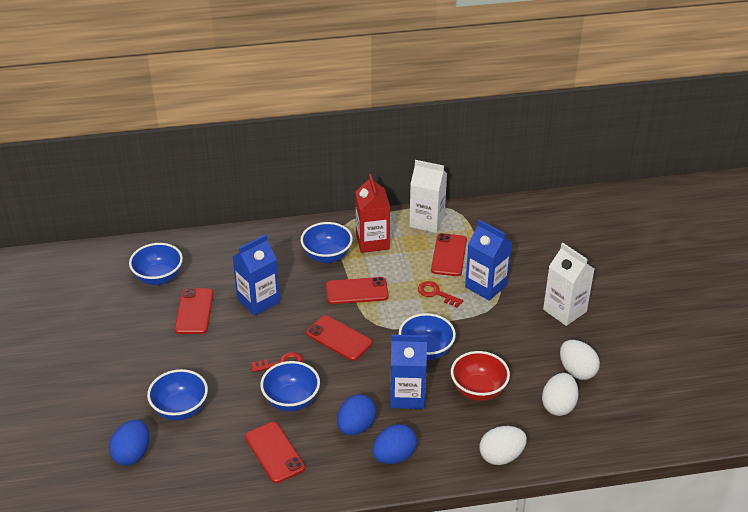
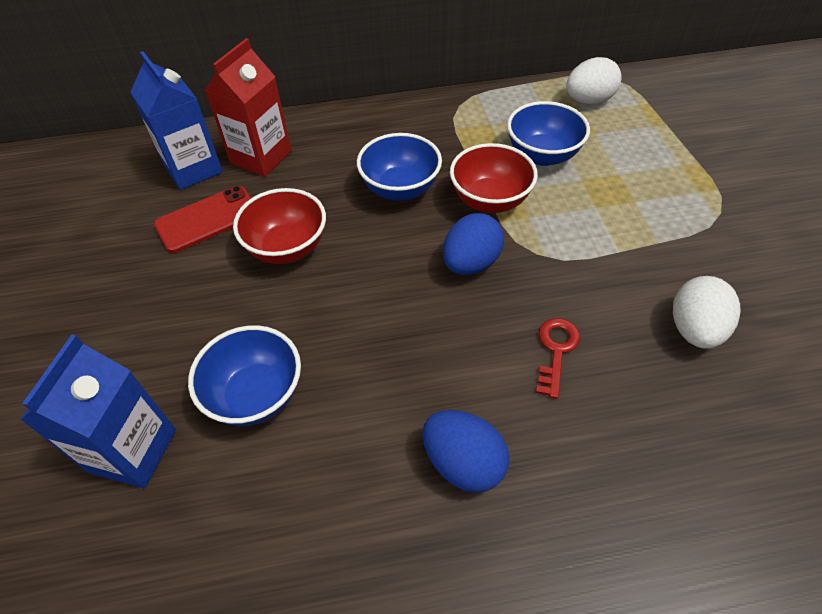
blue bowl: 5 -> 3
blue carton: 3 -> 2
blue egg: 3 -> 2
red bowl: 1 -> 2
red key: 2 -> 1
red phone: 5 -> 1
white carton: 2 -> 0
white egg: 3 -> 2

